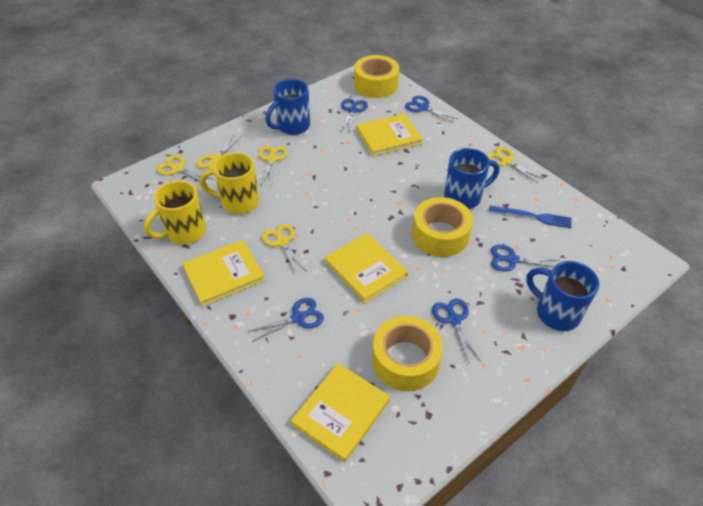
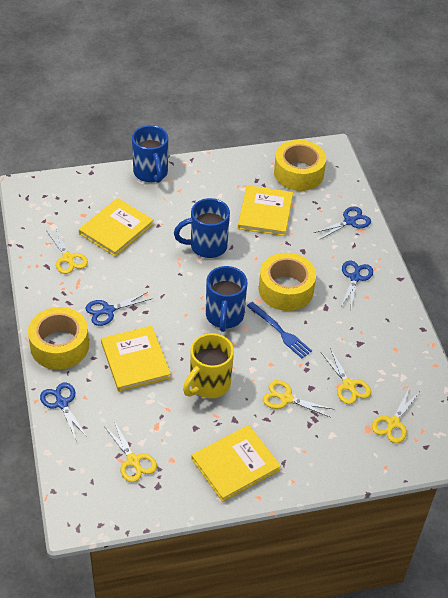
blue scissors: 5 -> 4
yellow mug: 2 -> 1

